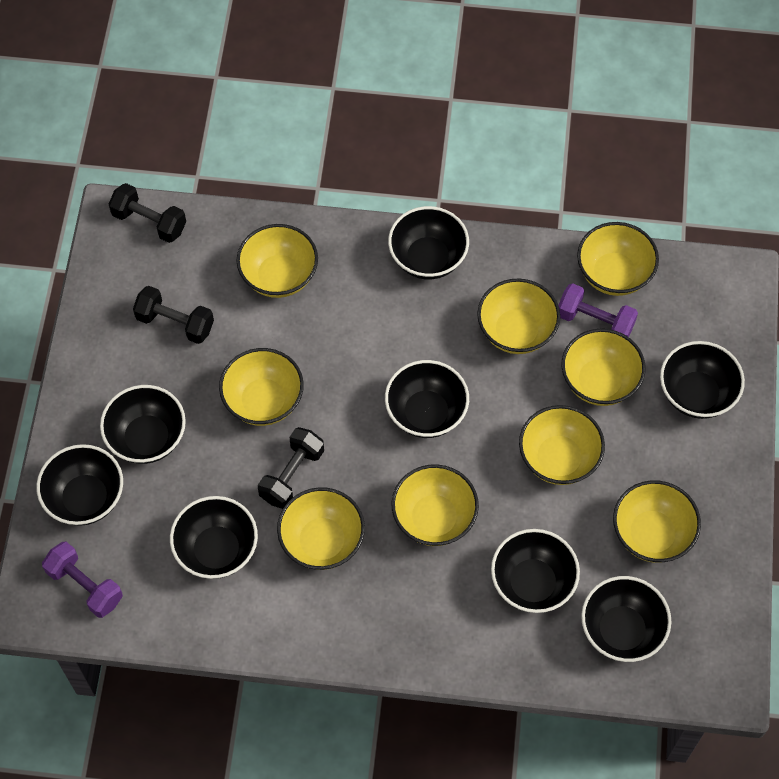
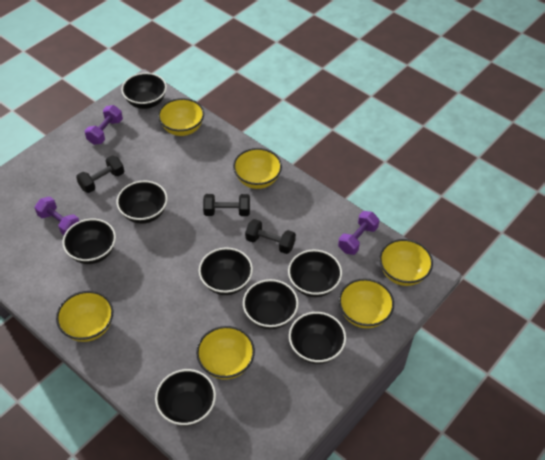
purple dumbbell: 2 -> 3
yellow bowl: 9 -> 6

